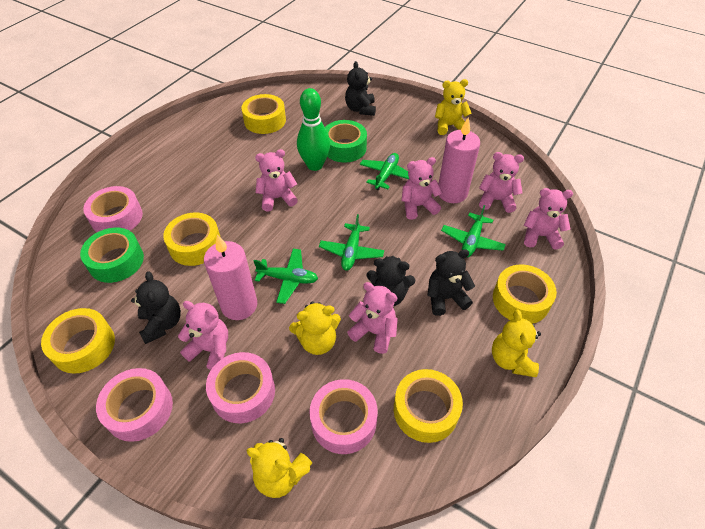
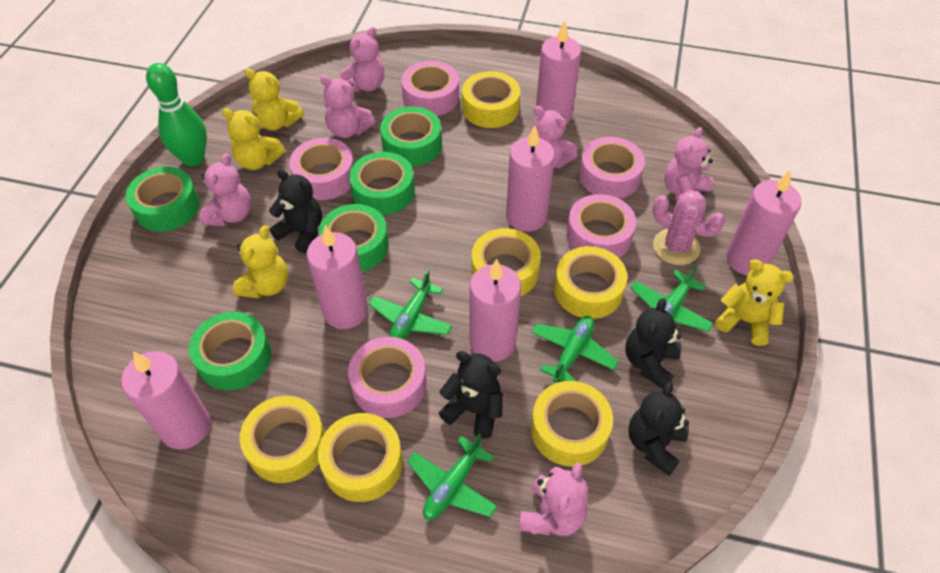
green tape: 2 -> 5
pink cactus: 0 -> 1
pink candle: 2 -> 6
pink tape: 4 -> 5
yellow tape: 5 -> 6

